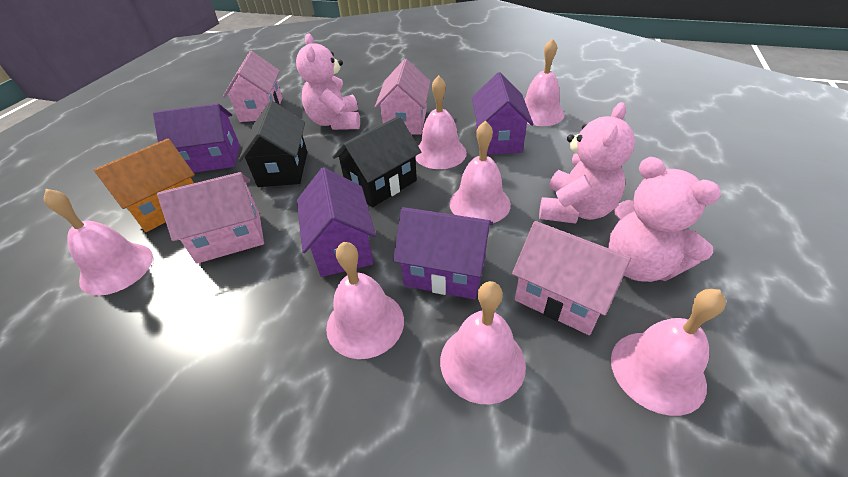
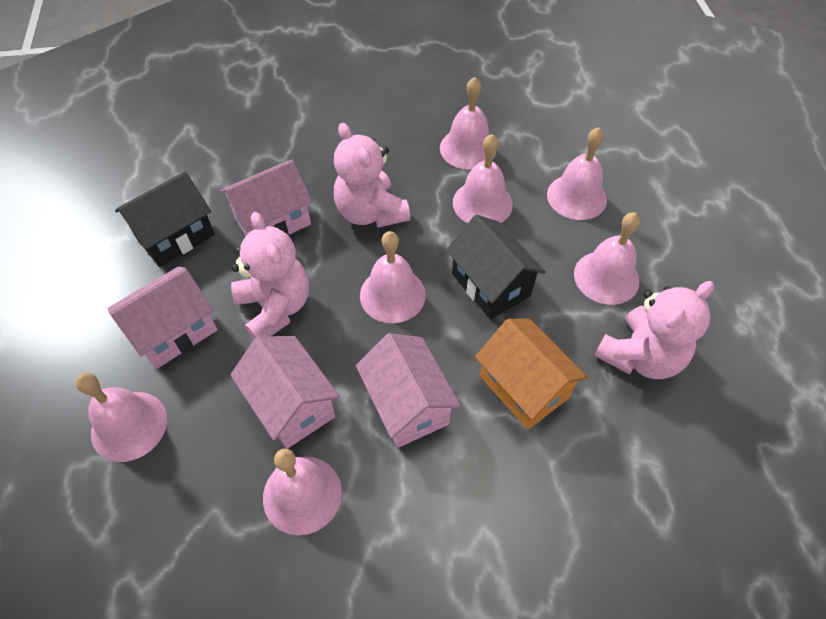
purple house: 4 -> 0

